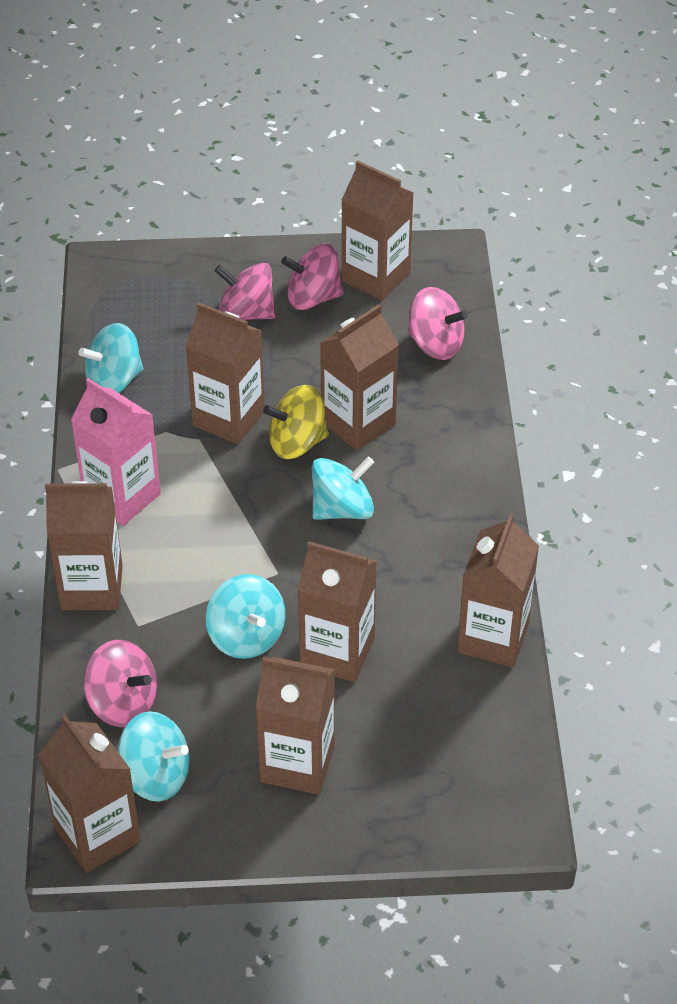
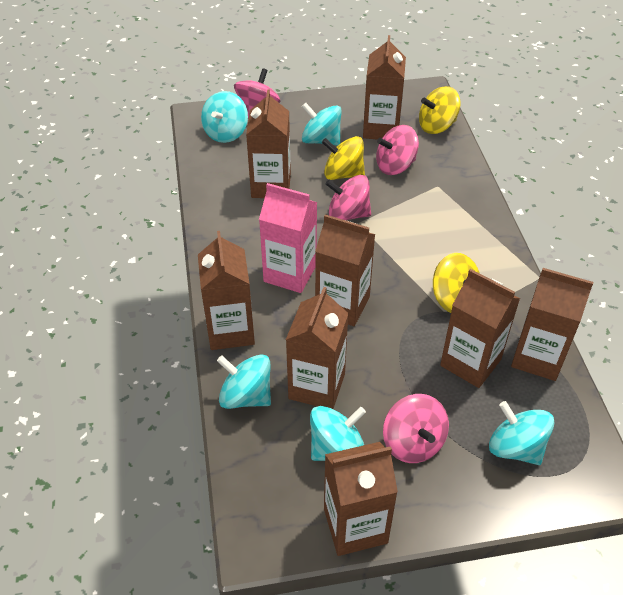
turquoise spinning top: 4 -> 5
yellow spinning top: 1 -> 3

